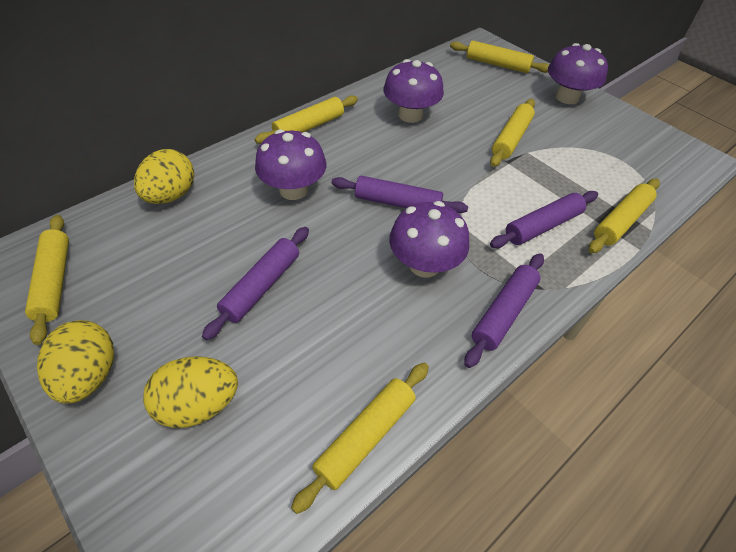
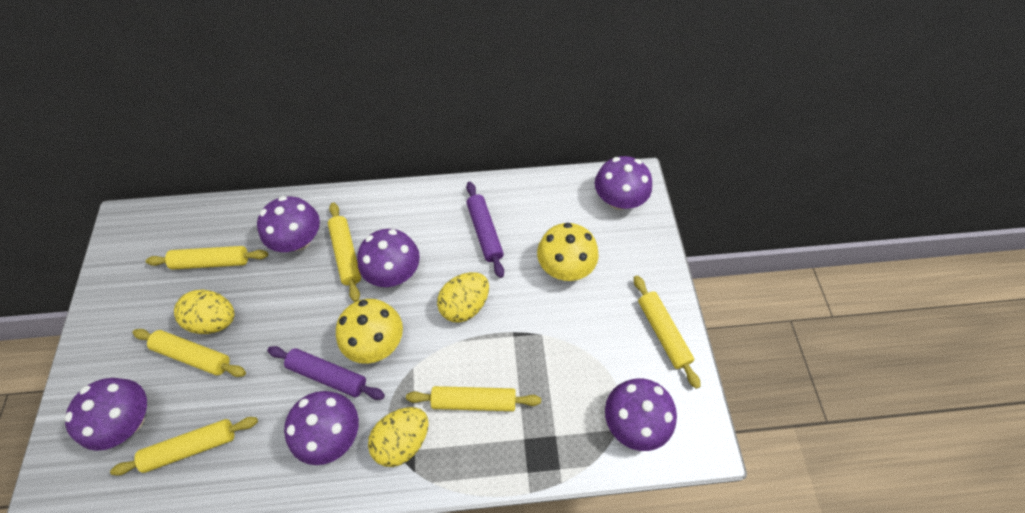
purple mushroom: 4 -> 6
purple rolling pin: 4 -> 2
yellow mushroom: 0 -> 2

